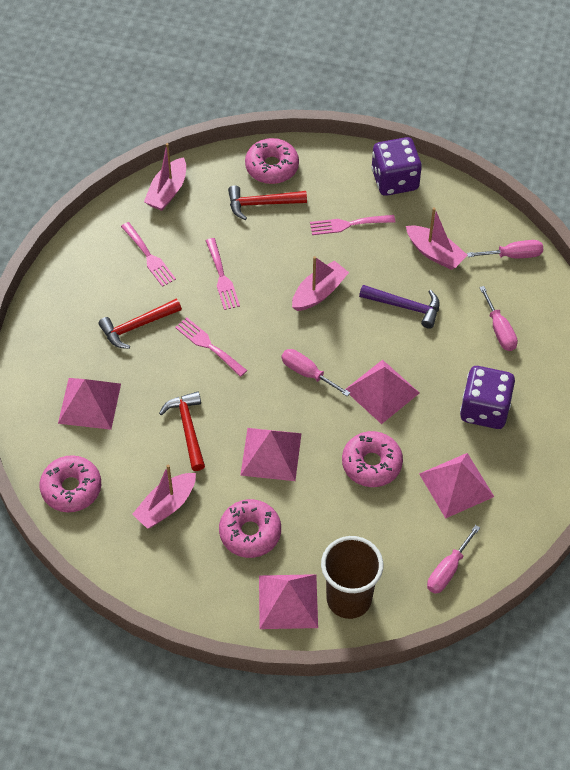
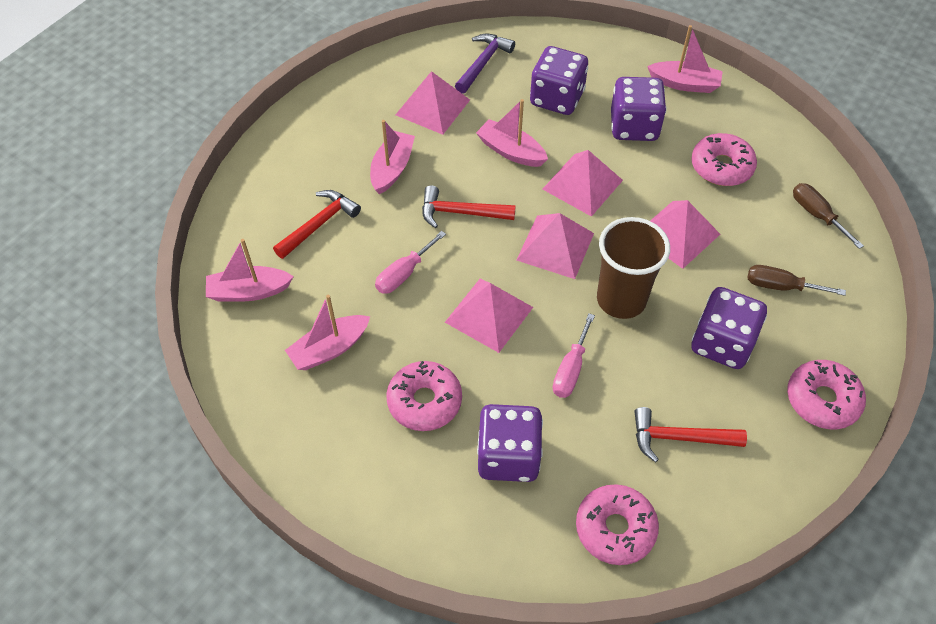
brown screwdriver: 0 -> 2
pink boat: 4 -> 5
pink fork: 4 -> 0
pink screwdriver: 4 -> 2
purple dice: 2 -> 4

